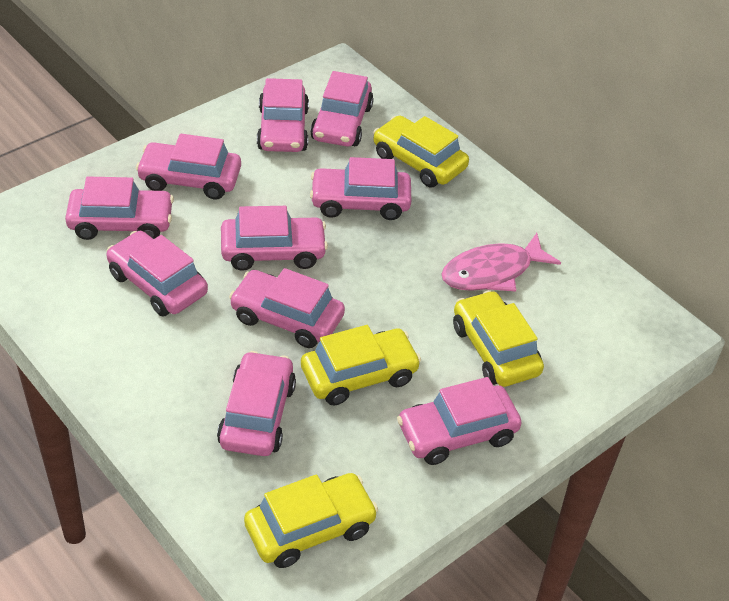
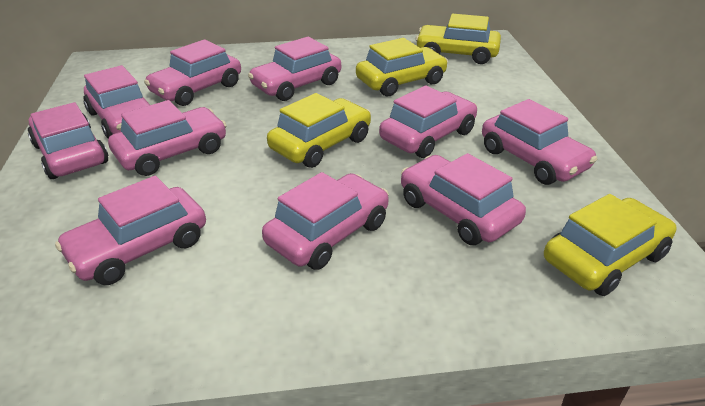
pink fish: 1 -> 0

